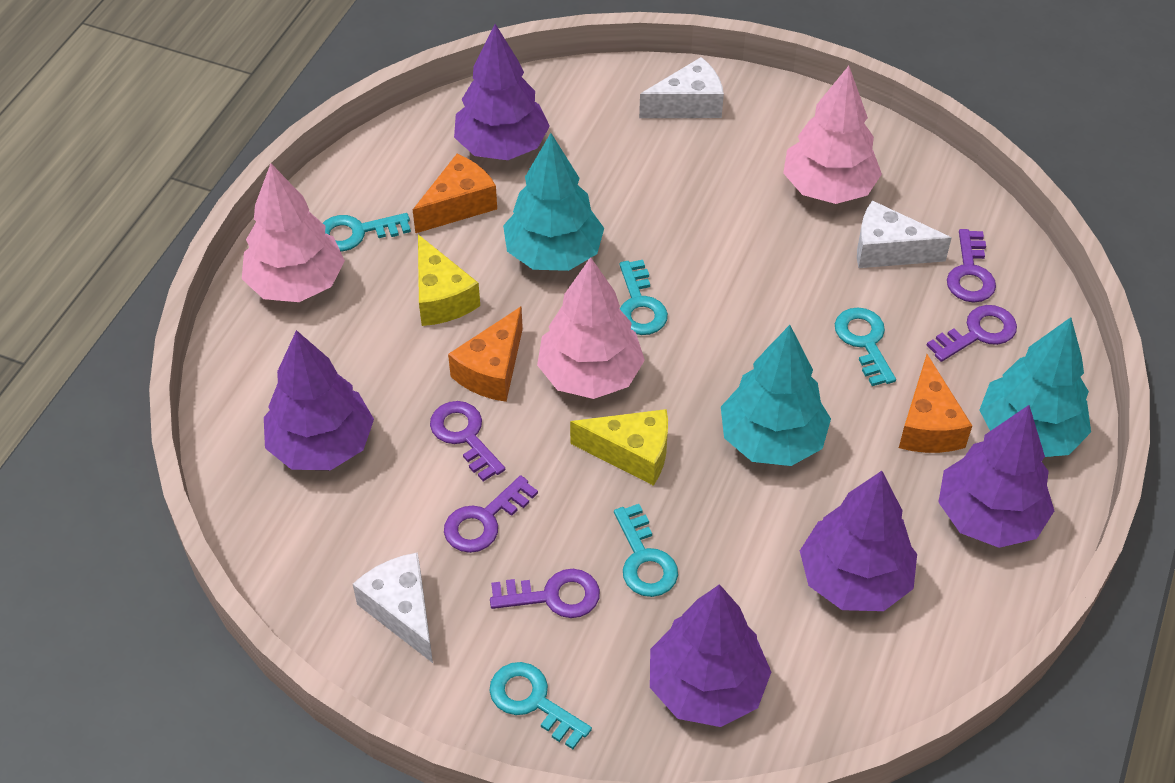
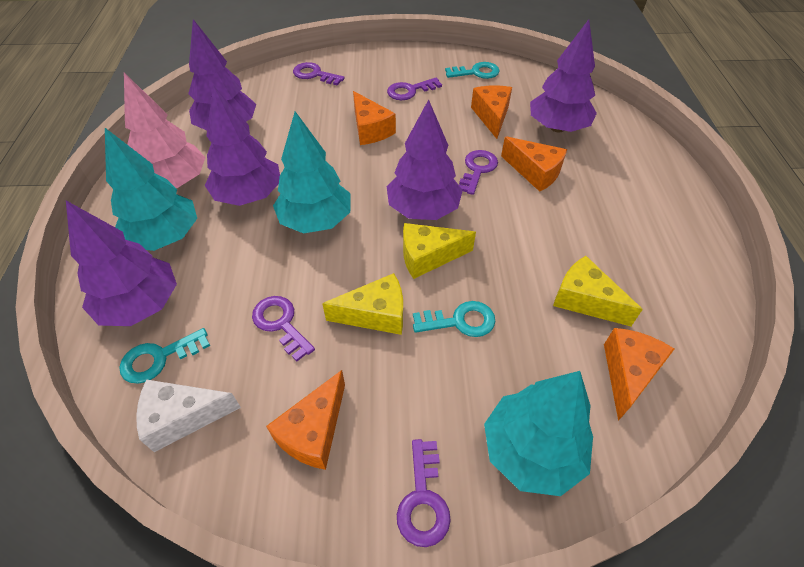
orange cheese: 3 -> 5
pink tree: 3 -> 1
turquoise key: 5 -> 3
white cheese: 3 -> 1
yellow cheese: 2 -> 3

